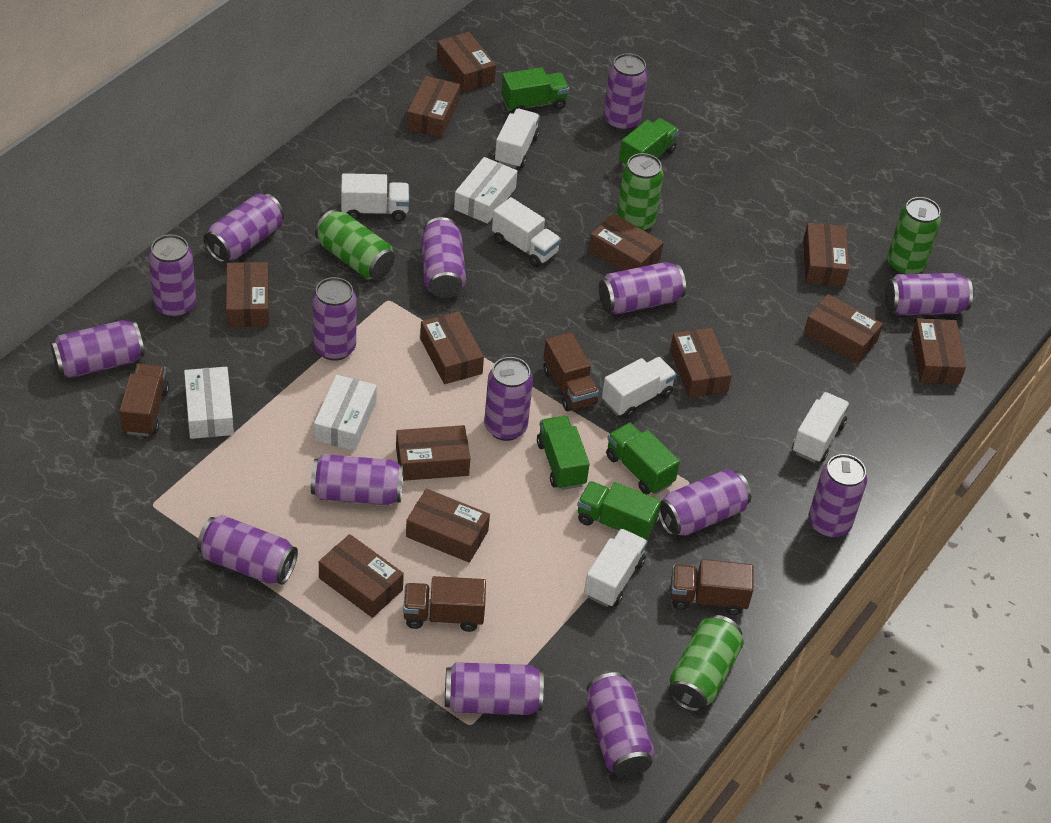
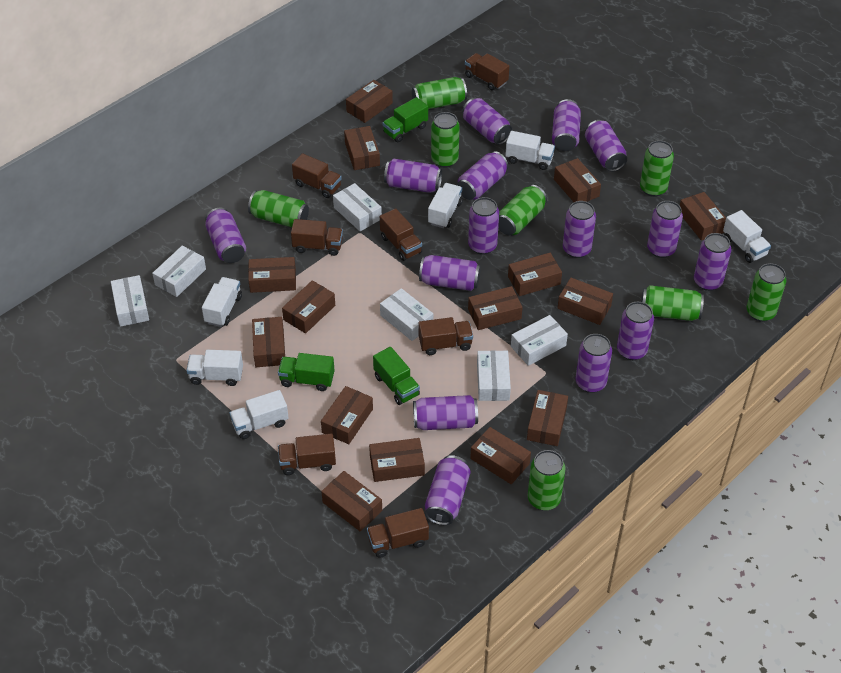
brown box: 12 -> 15
brown truck: 4 -> 7
green can: 4 -> 8
green truck: 5 -> 3
white box: 3 -> 6

